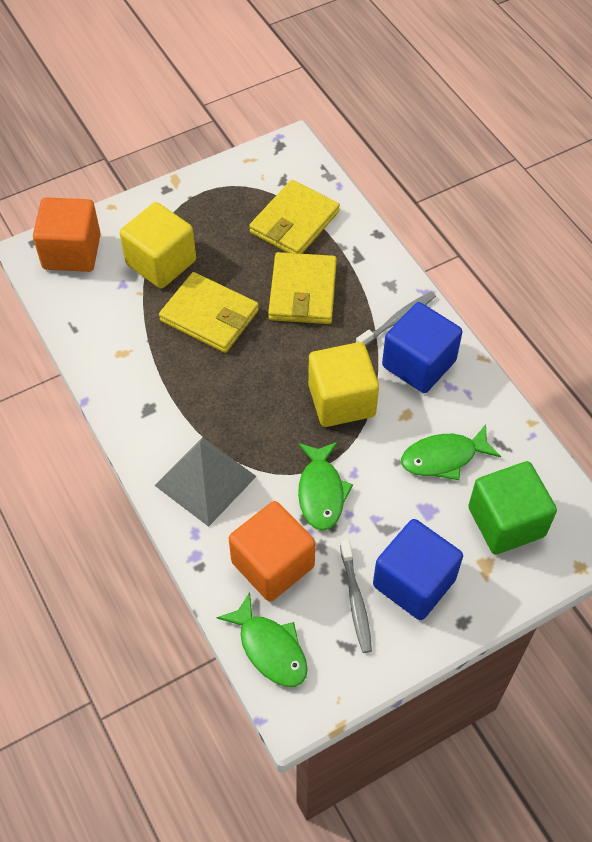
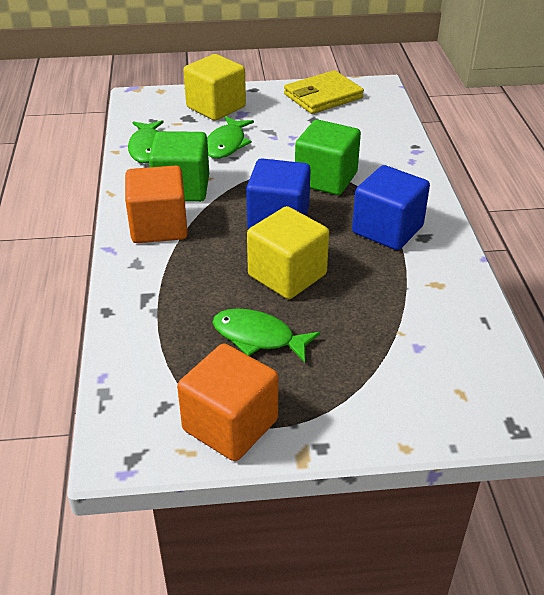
green cube: 1 -> 2
grey pyramid: 1 -> 0
grey toothbrush: 2 -> 0
yellow wallet: 3 -> 1

